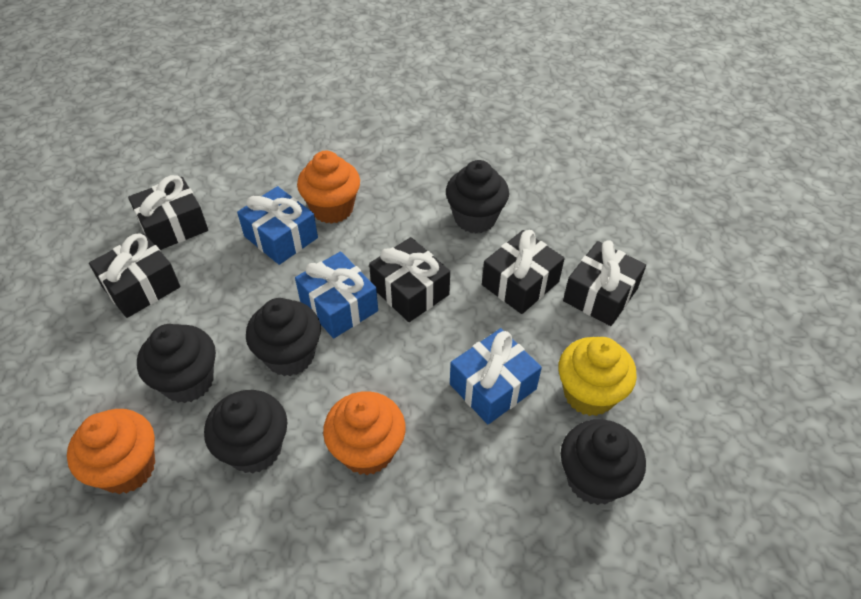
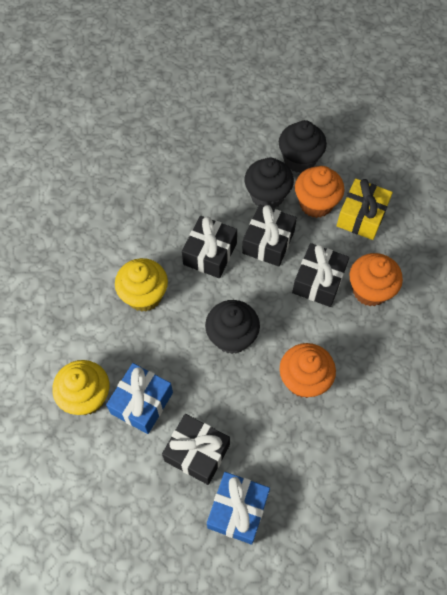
black cupcake: 5 -> 3
black gift: 5 -> 4
blue gift: 3 -> 2
yellow cupcake: 1 -> 2
yellow gift: 0 -> 1

